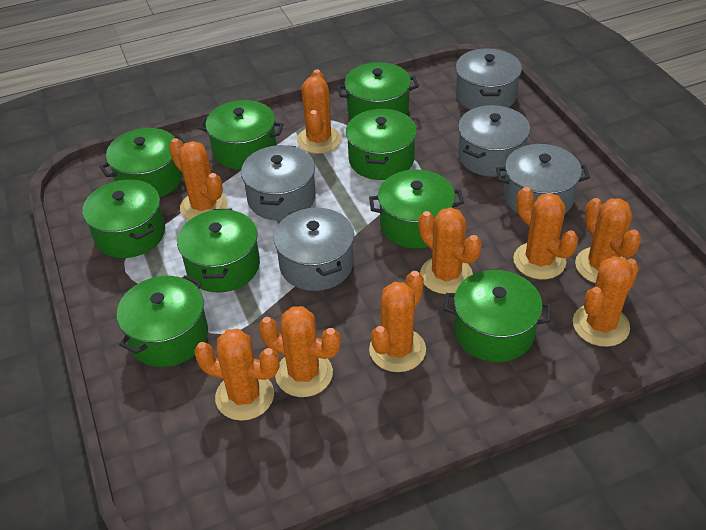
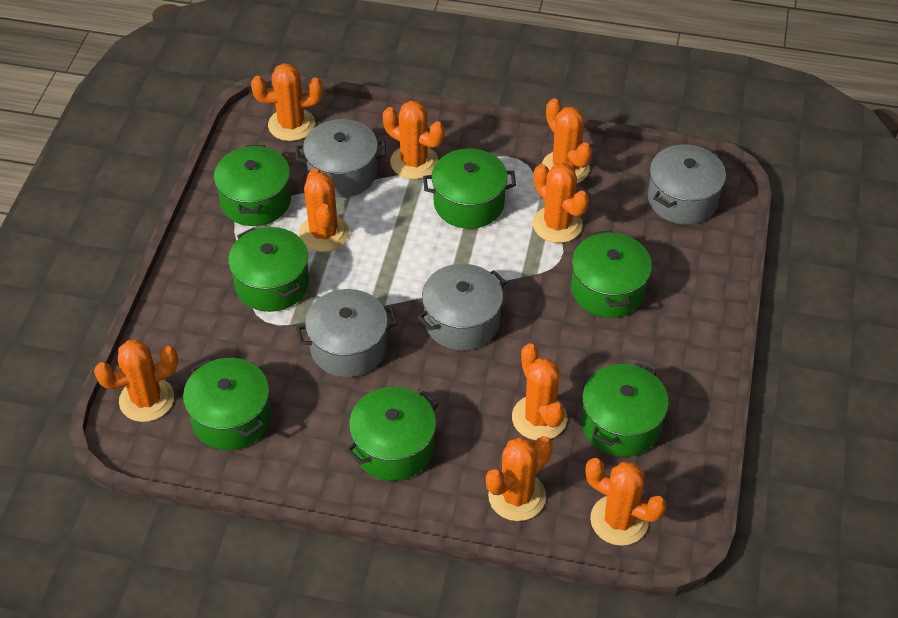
green pot: 9 -> 7
grey pot: 5 -> 4

